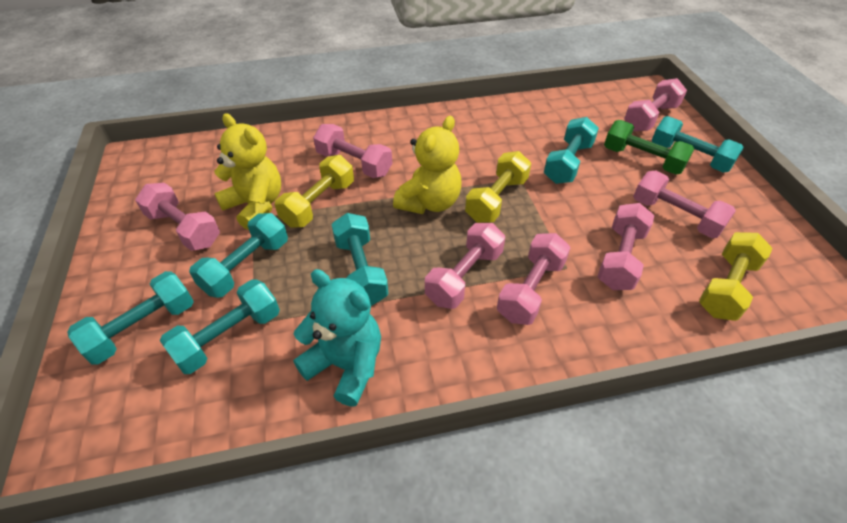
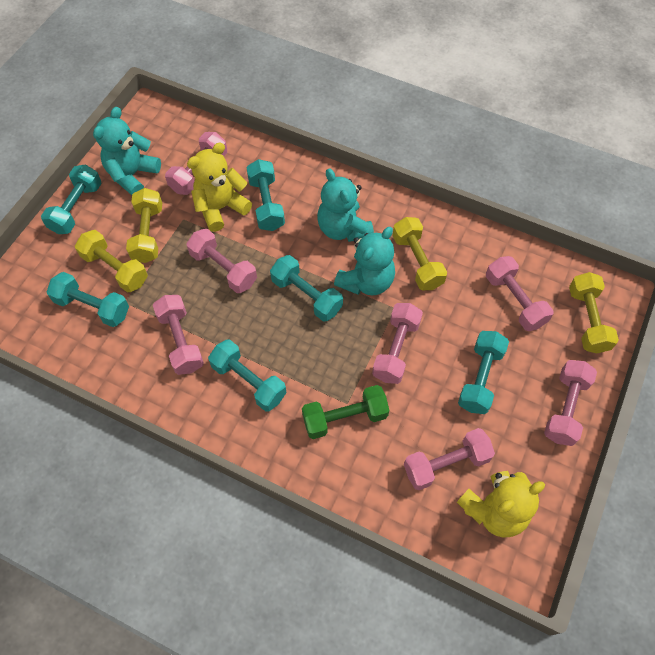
turquoise teddy bear: 1 -> 3
yellow dumbbell: 3 -> 4

